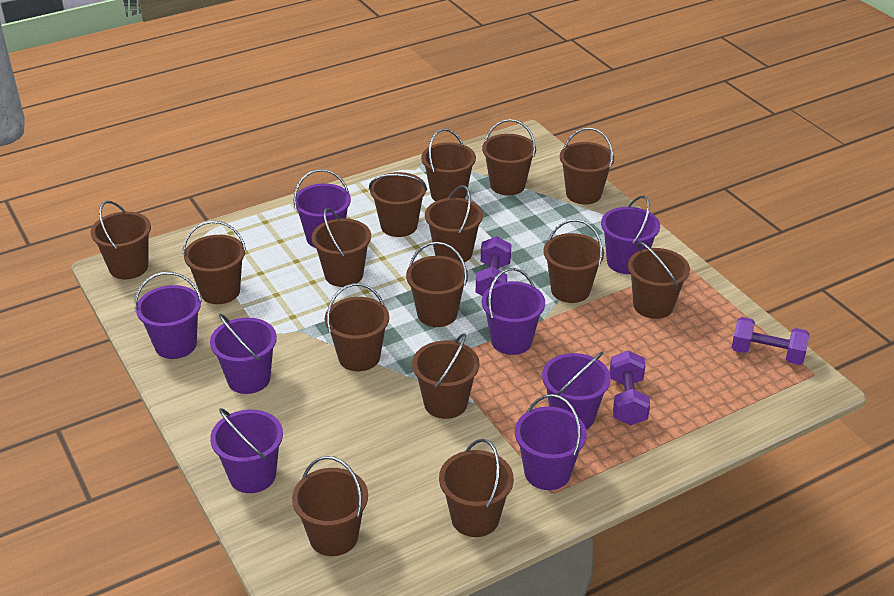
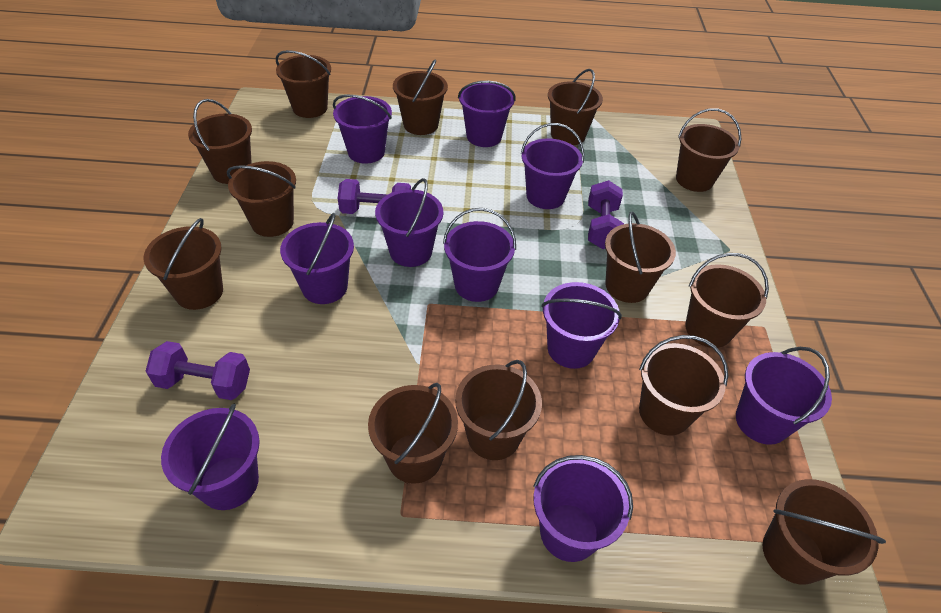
brown bucket: 15 -> 13
purple bucket: 8 -> 10

